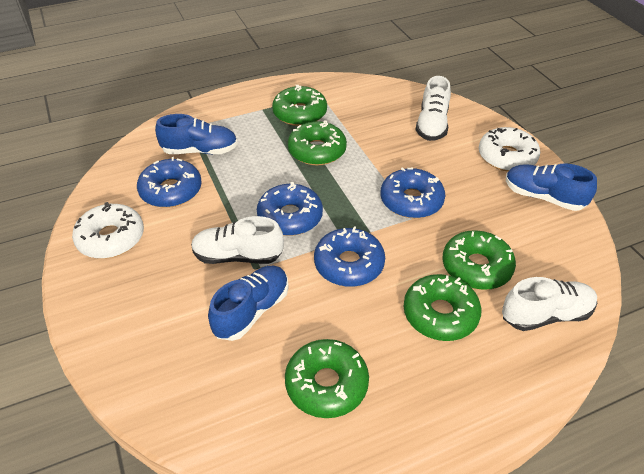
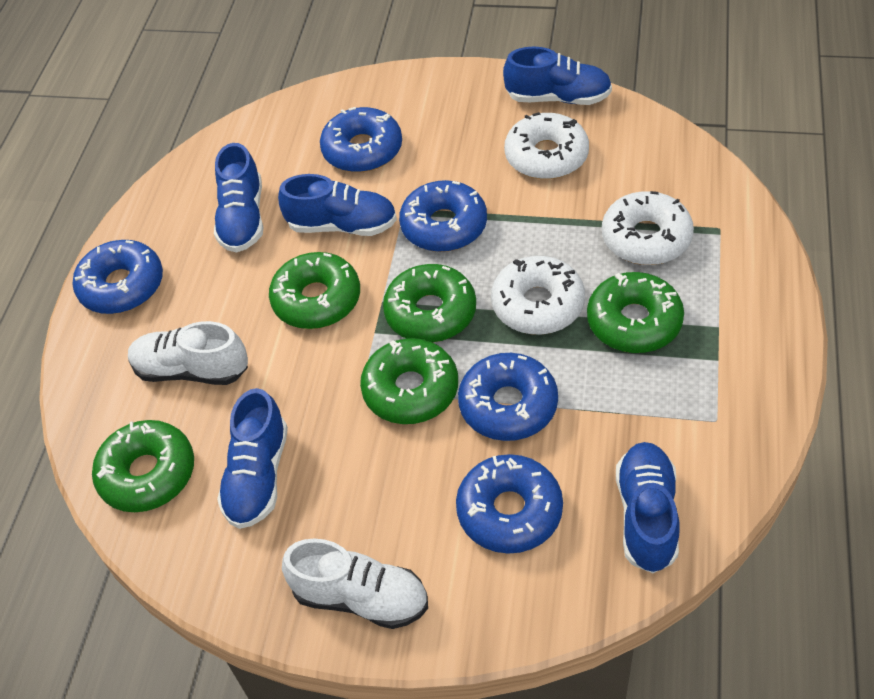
blue donut: 4 -> 5
blue shoe: 3 -> 5
white donut: 2 -> 3
white shoe: 3 -> 2

